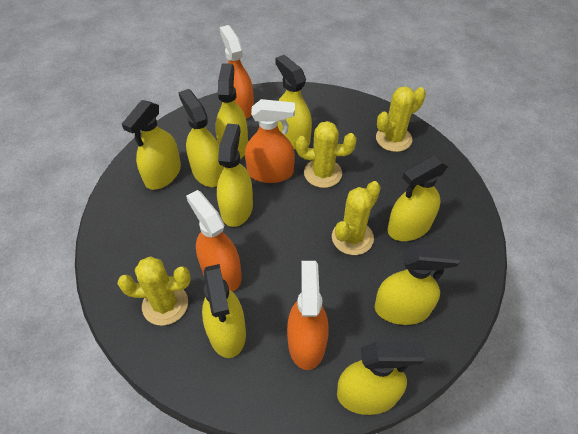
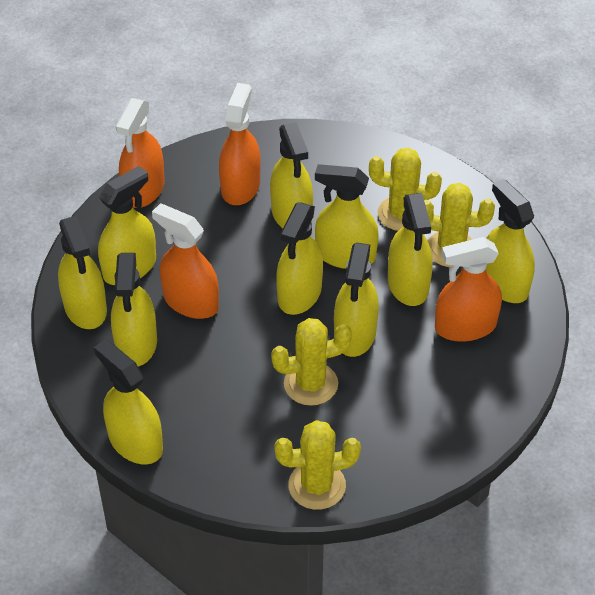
yellow spray bottle: 9 -> 10

